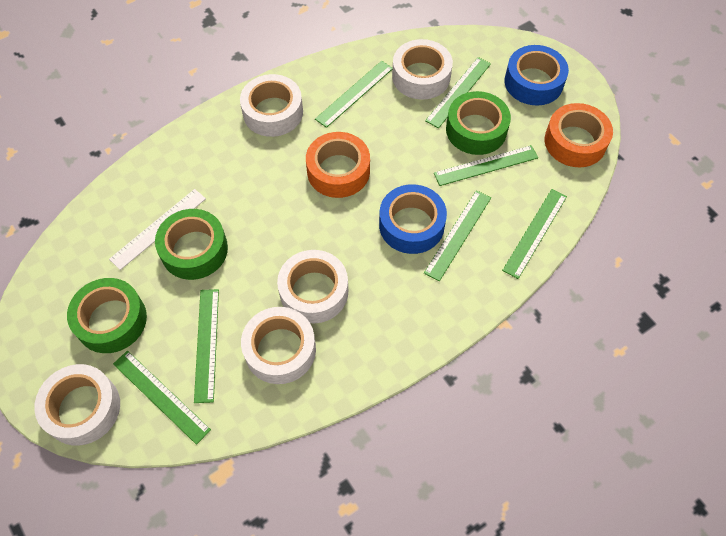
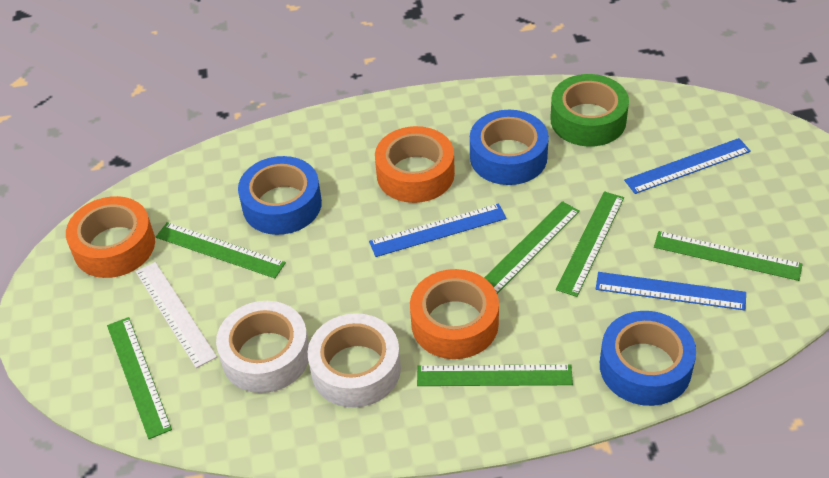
blue ruler: 0 -> 3
blue tape: 2 -> 3
green ruler: 7 -> 6
green tape: 3 -> 1
orange tape: 2 -> 3
white tape: 5 -> 2

